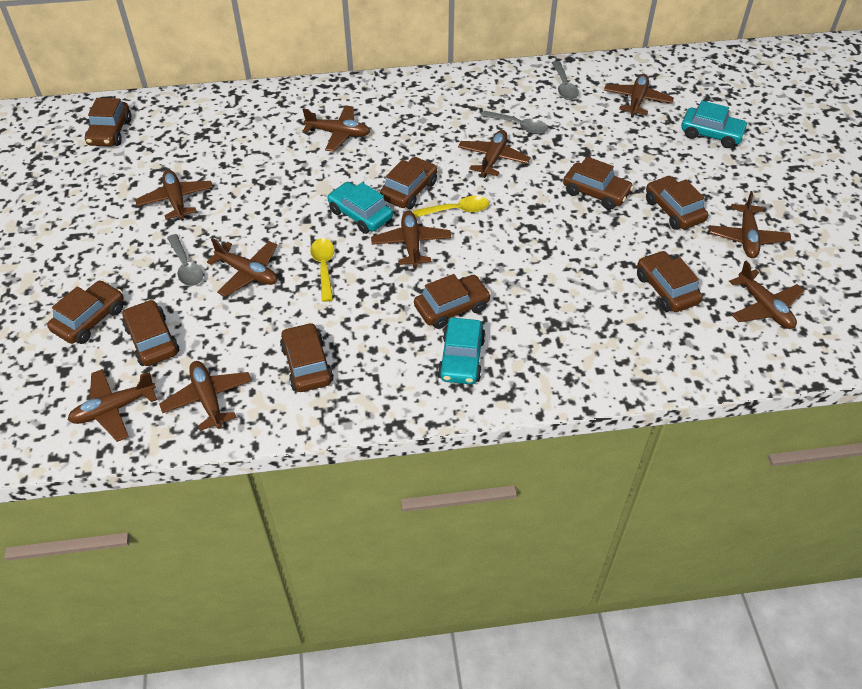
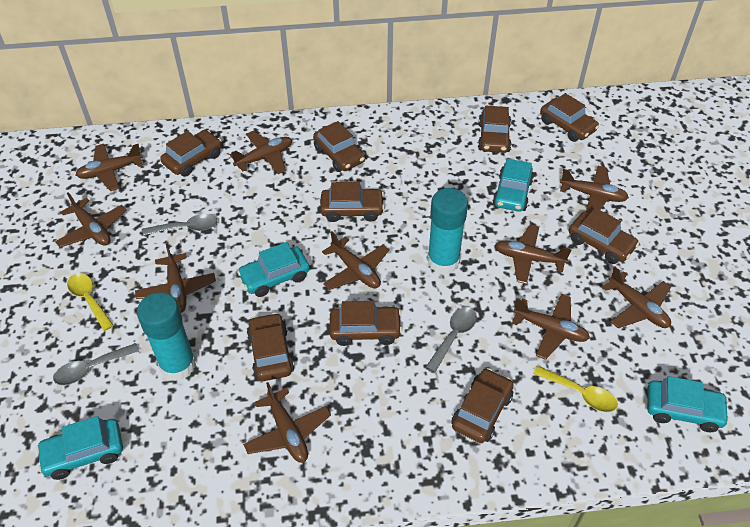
turquoise car: 3 -> 4
turquoise glue stick: 0 -> 2

